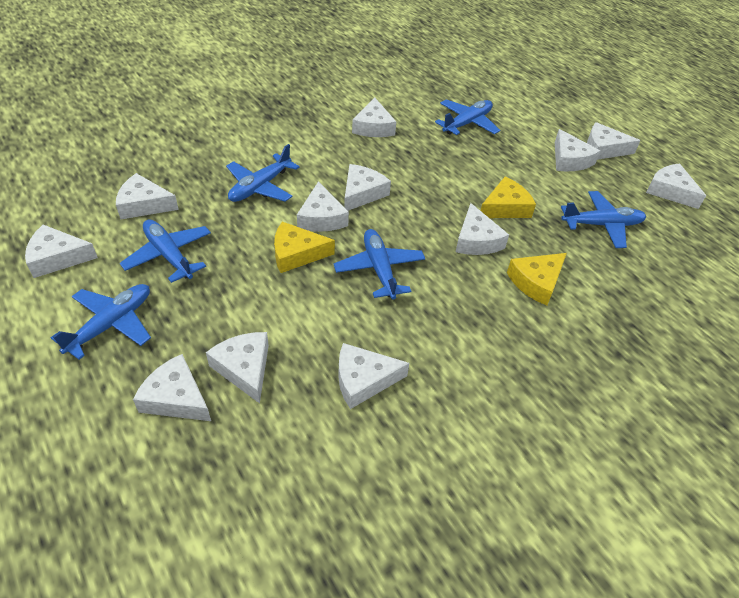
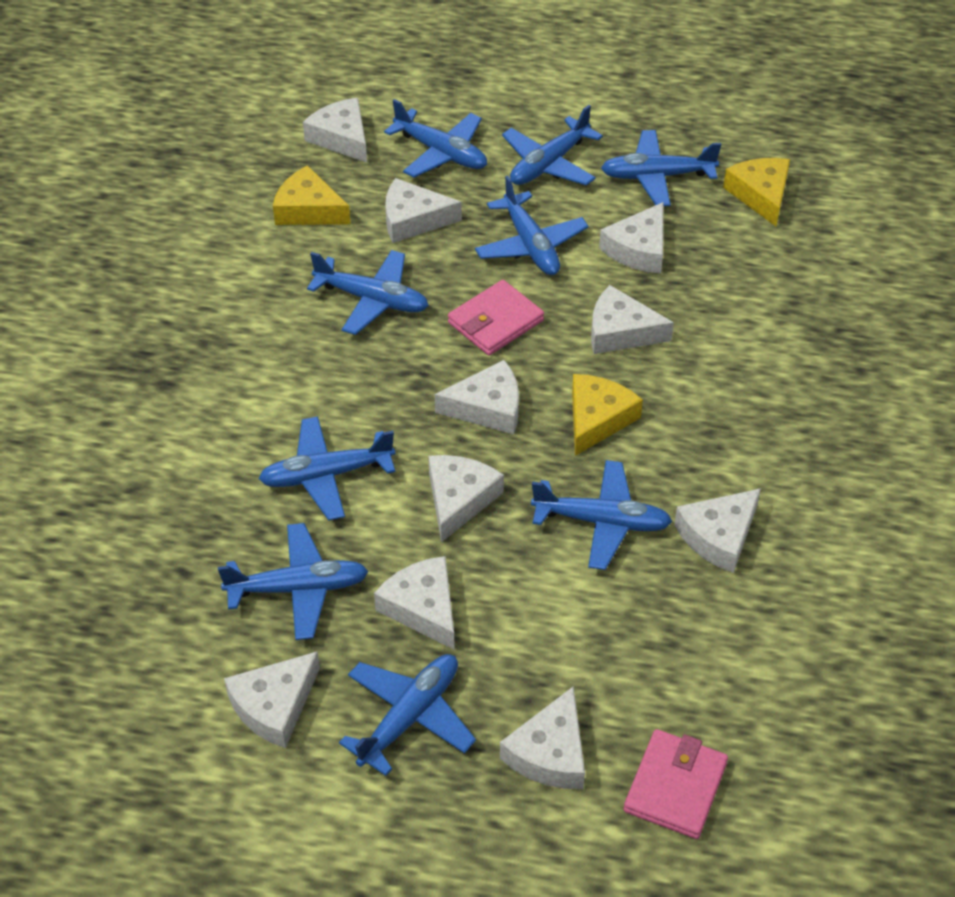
blue plane: 6 -> 9
pink wallet: 0 -> 2
white cheese: 12 -> 10

